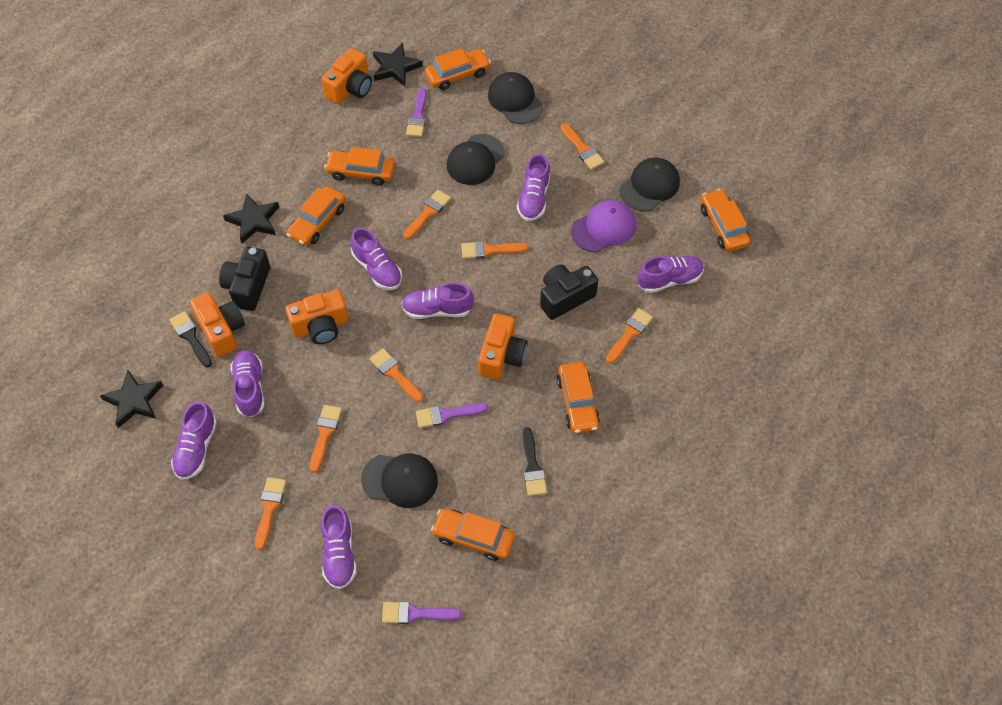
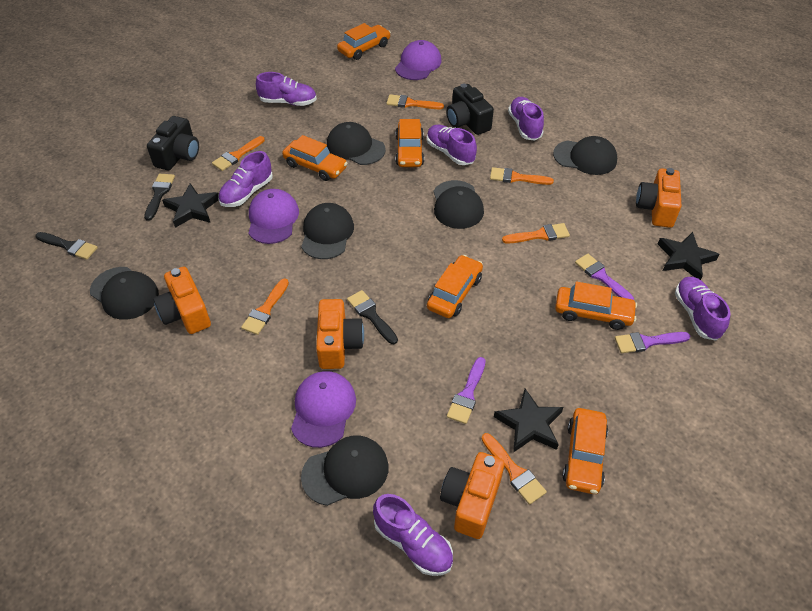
black brush: 2 -> 3
black cap: 4 -> 6
orange brush: 7 -> 6
purple cap: 1 -> 3
purple shoe: 7 -> 6

